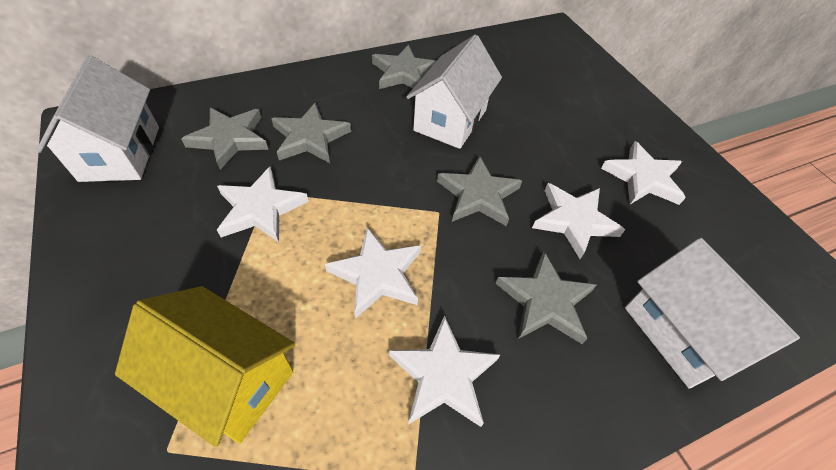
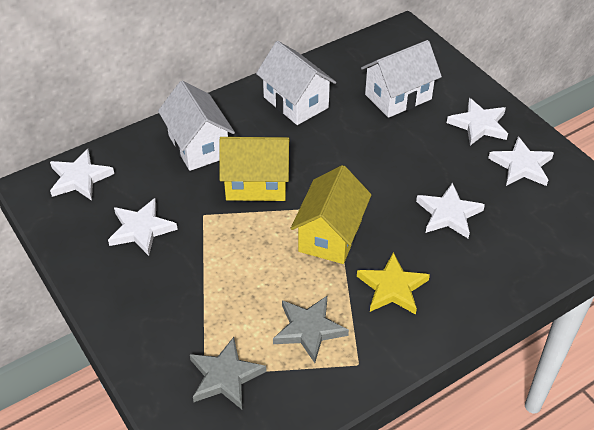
grey star: 5 -> 2
yellow house: 1 -> 2
yellow star: 0 -> 1

